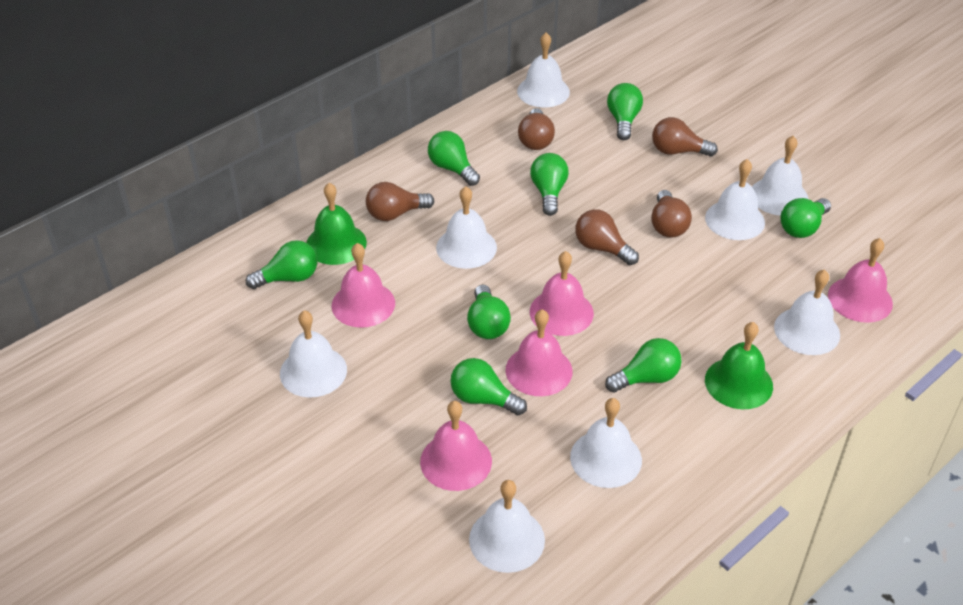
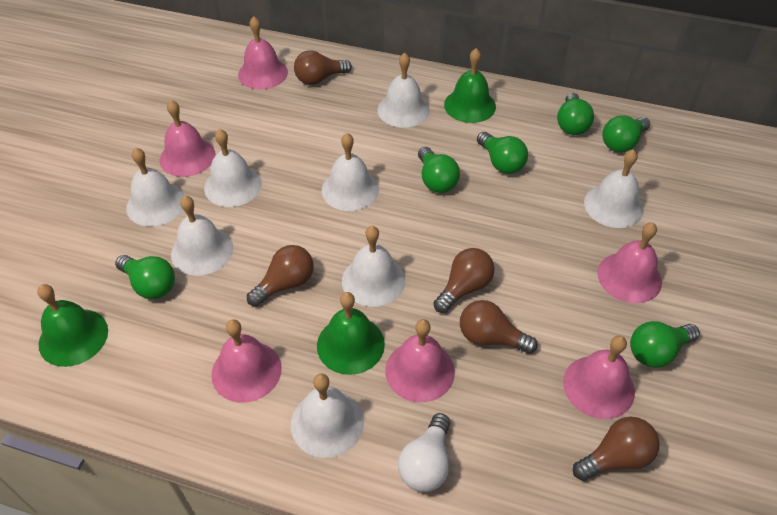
green bell: 2 -> 3
green light bulb: 8 -> 6
pink bell: 5 -> 6
white light bulb: 0 -> 1

